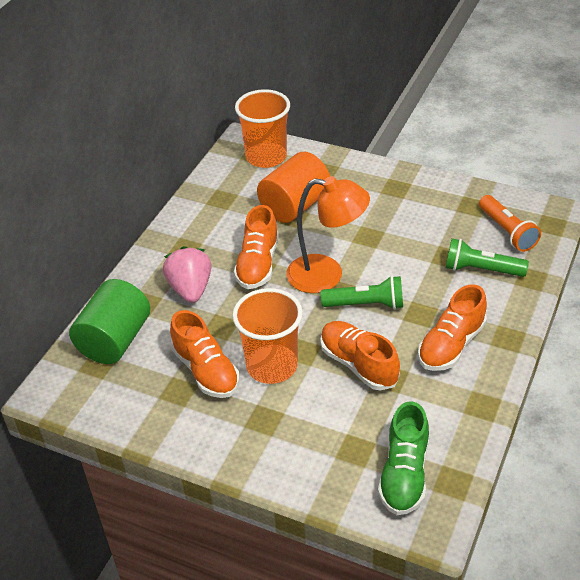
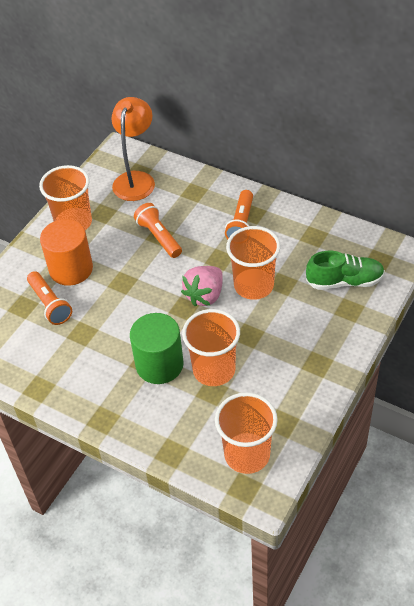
green flashlight: 2 -> 0
orange cup: 2 -> 4
orange flashlight: 1 -> 3
orange shoe: 4 -> 0

